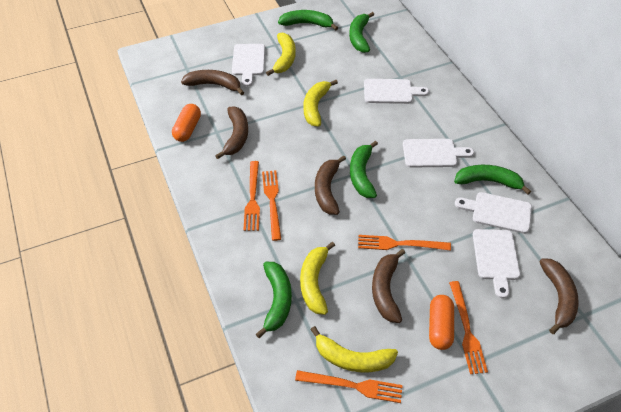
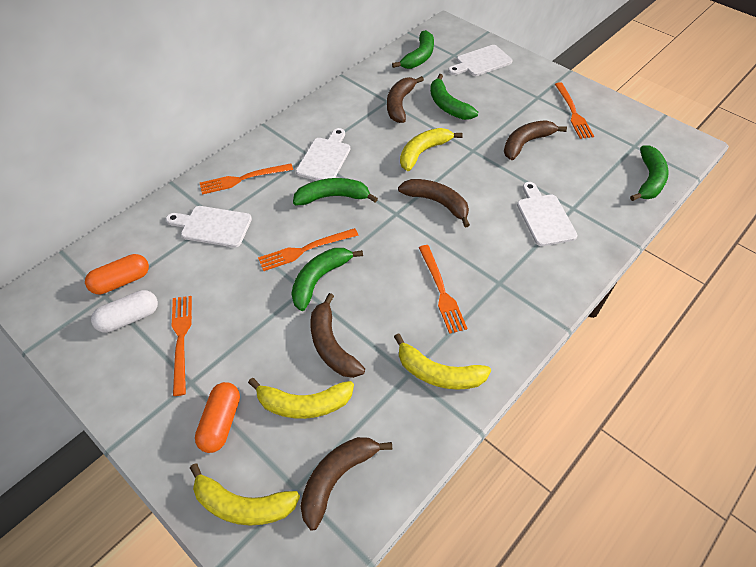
white capsule: 0 -> 1
white cutting board: 5 -> 4

